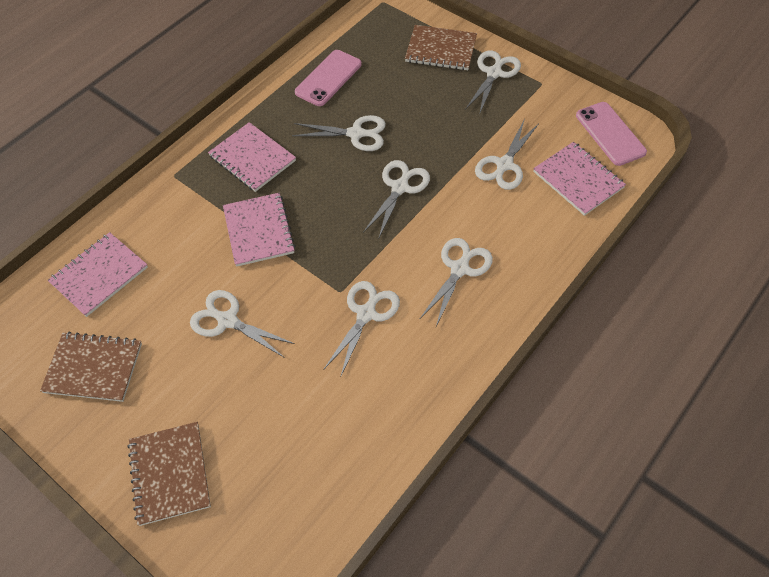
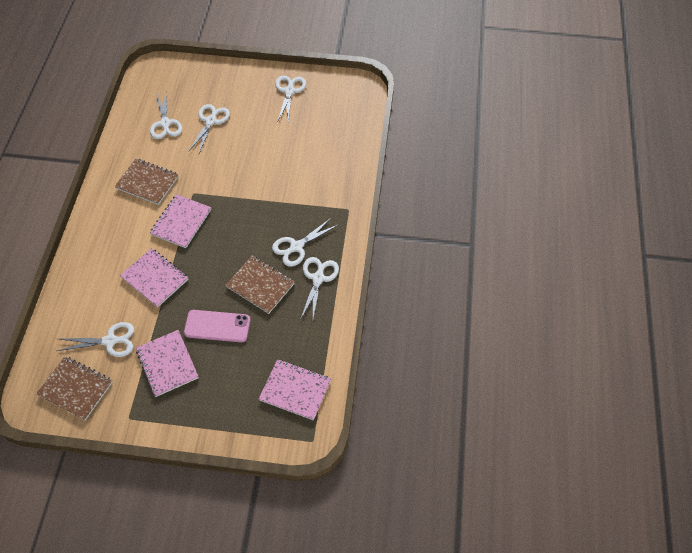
pink phone: 2 -> 1
white scissors: 7 -> 6

